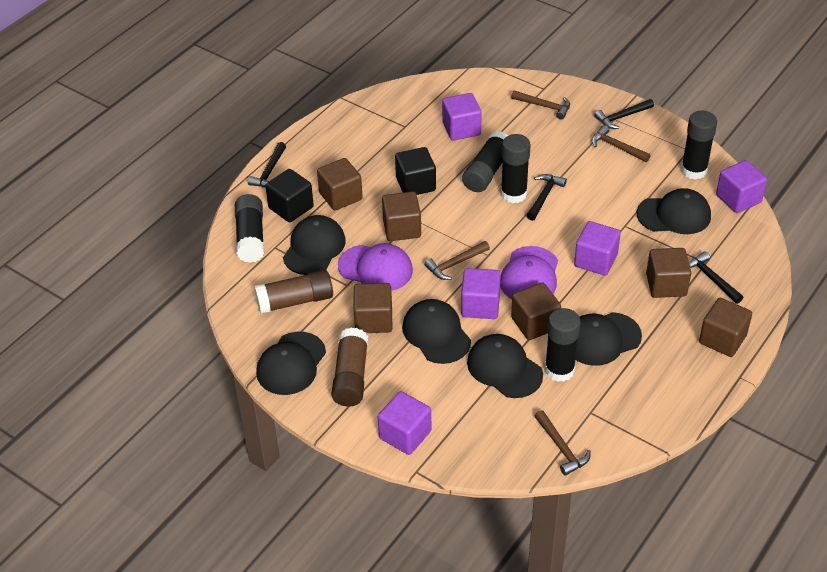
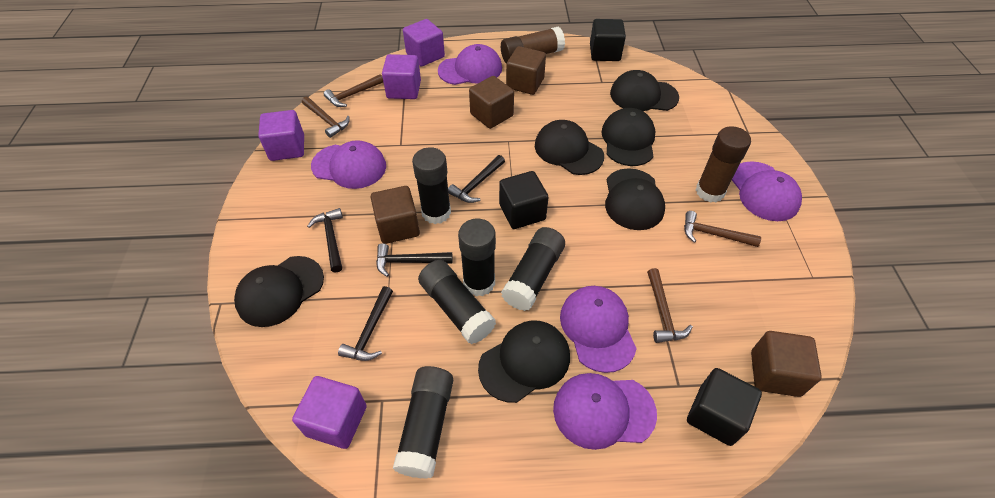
black cube: 2 -> 3
brown cube: 6 -> 4
purple cap: 2 -> 5
purple cube: 5 -> 4

